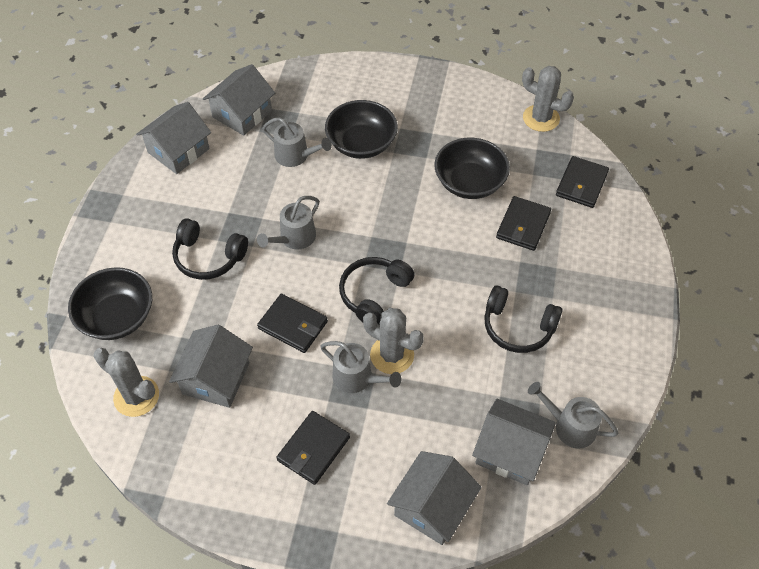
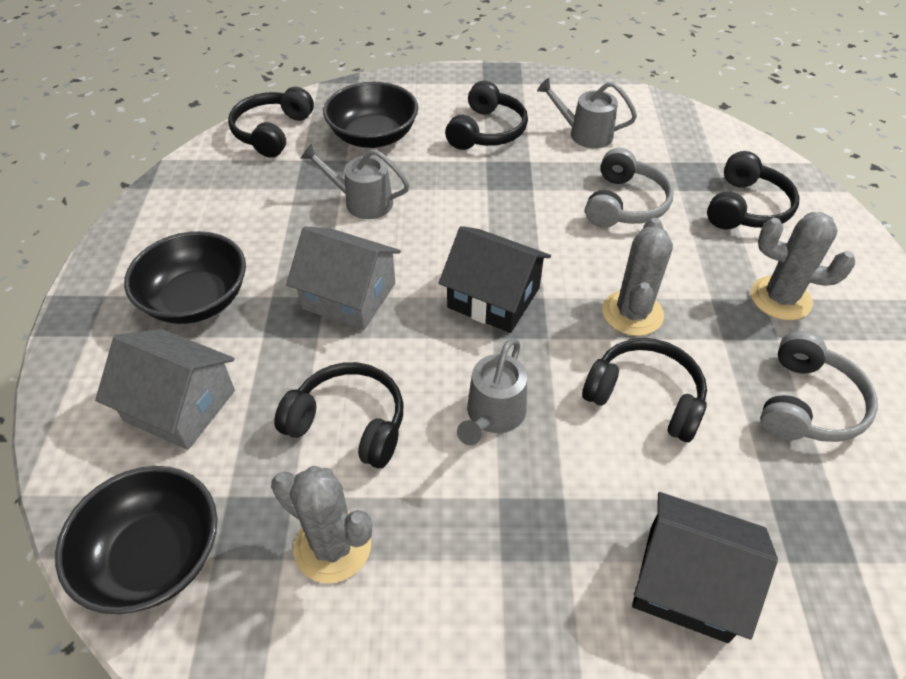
black headphones: 3 -> 5
black house: 0 -> 2
black wallet: 4 -> 0
grey headphones: 0 -> 2
grey house: 5 -> 2
grey watering can: 4 -> 3

